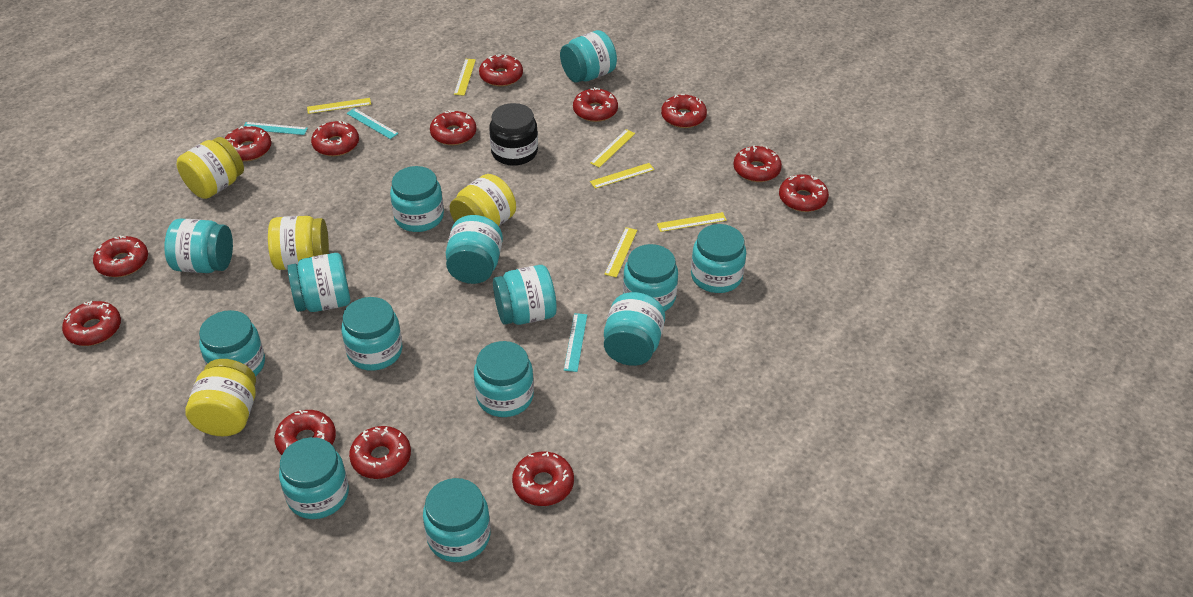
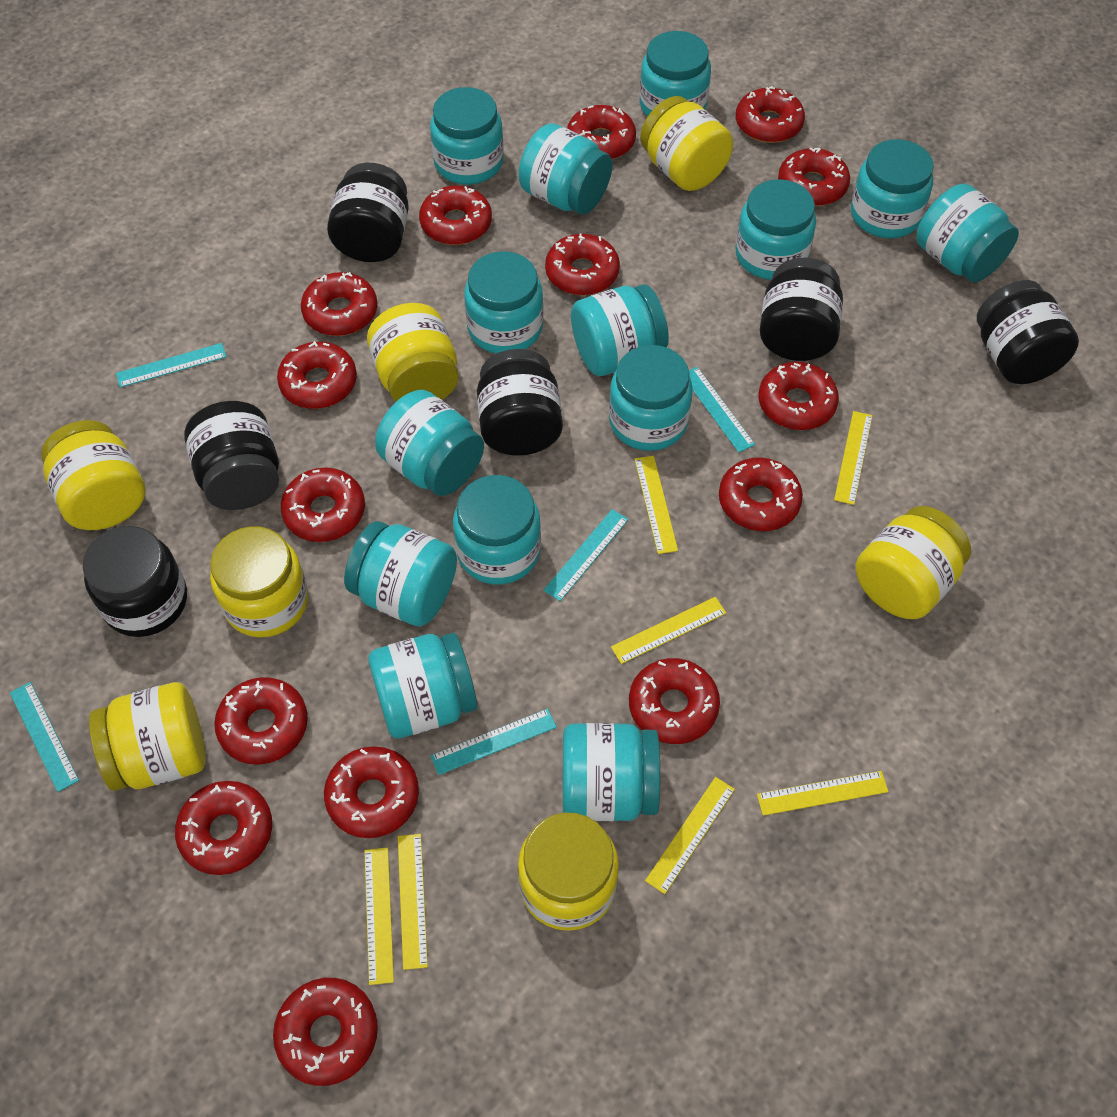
black jar: 1 -> 6
red donut: 13 -> 15
turquoise ruler: 3 -> 5
yellow jar: 4 -> 7
yellow ruler: 6 -> 7

